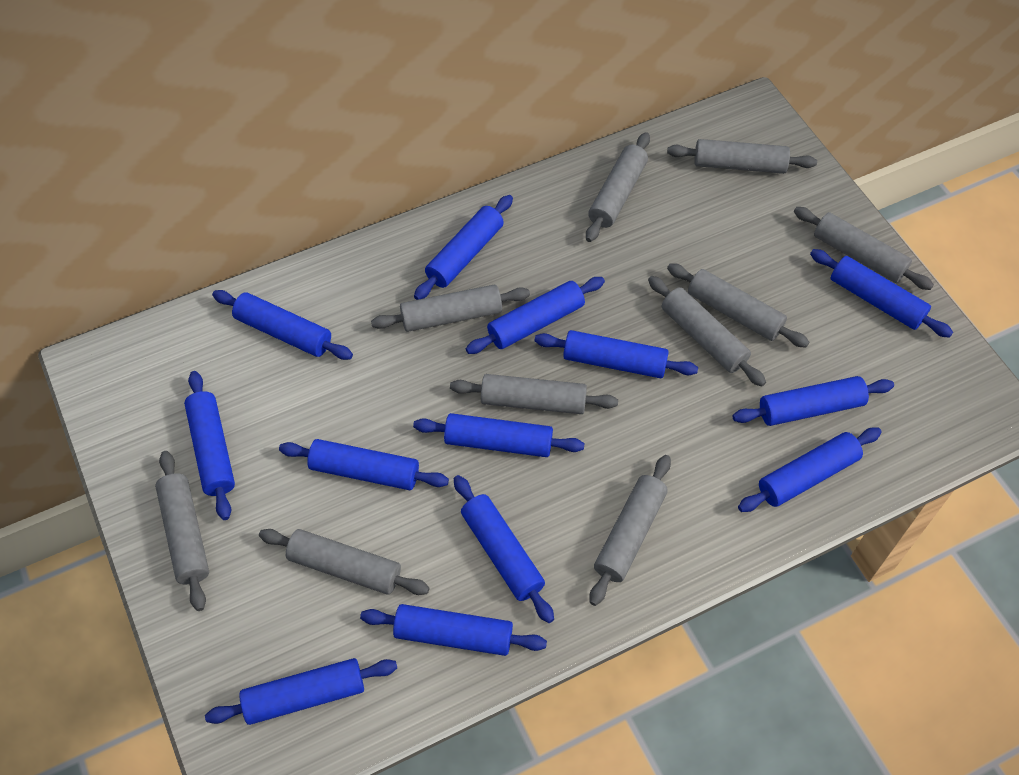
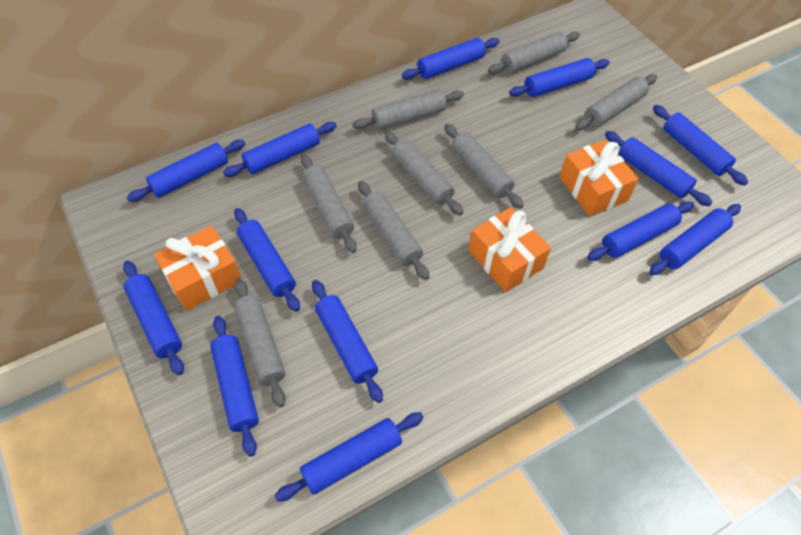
grey rolling pin: 10 -> 8
orange gift: 0 -> 3

